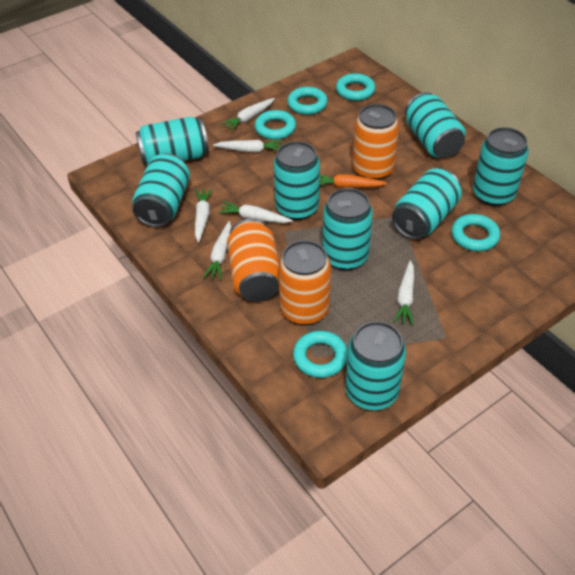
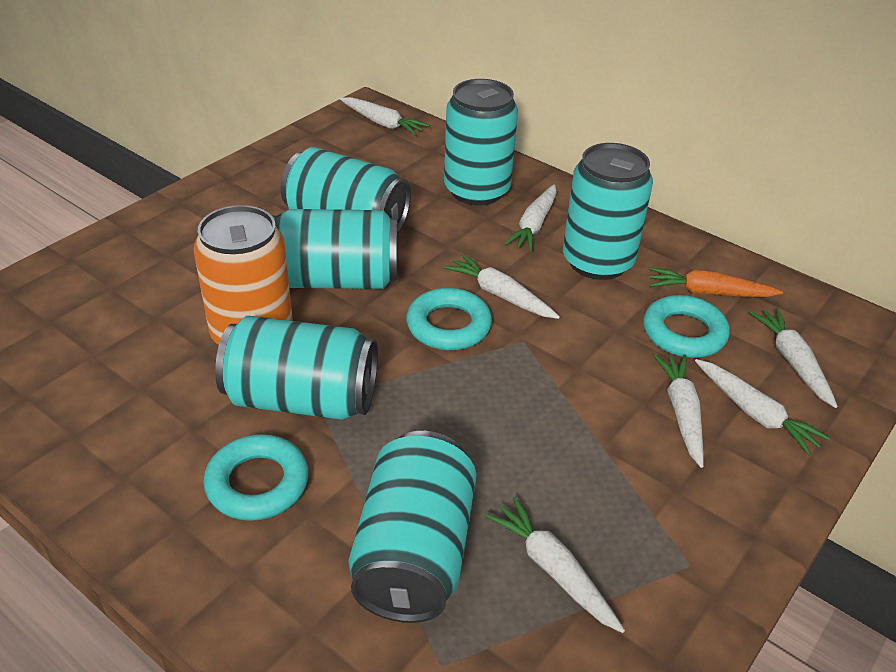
orange can: 3 -> 1
turquoise can: 8 -> 6
turquoise ring: 5 -> 3
white carrot: 6 -> 7

